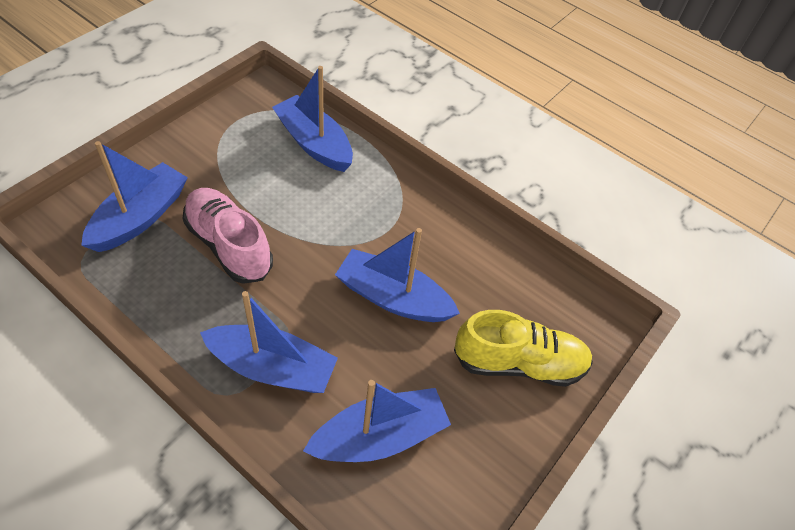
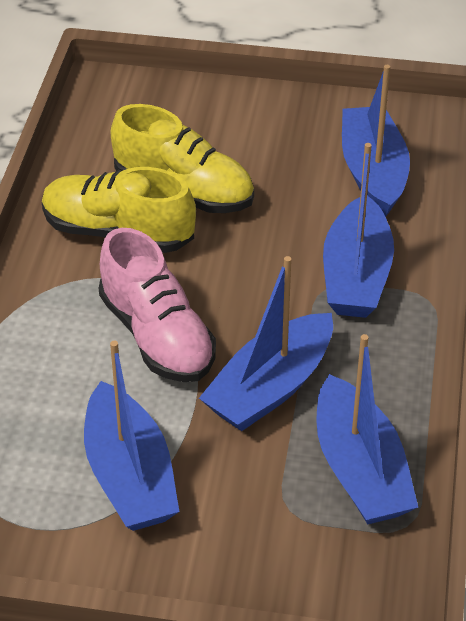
yellow shoe: 1 -> 2

